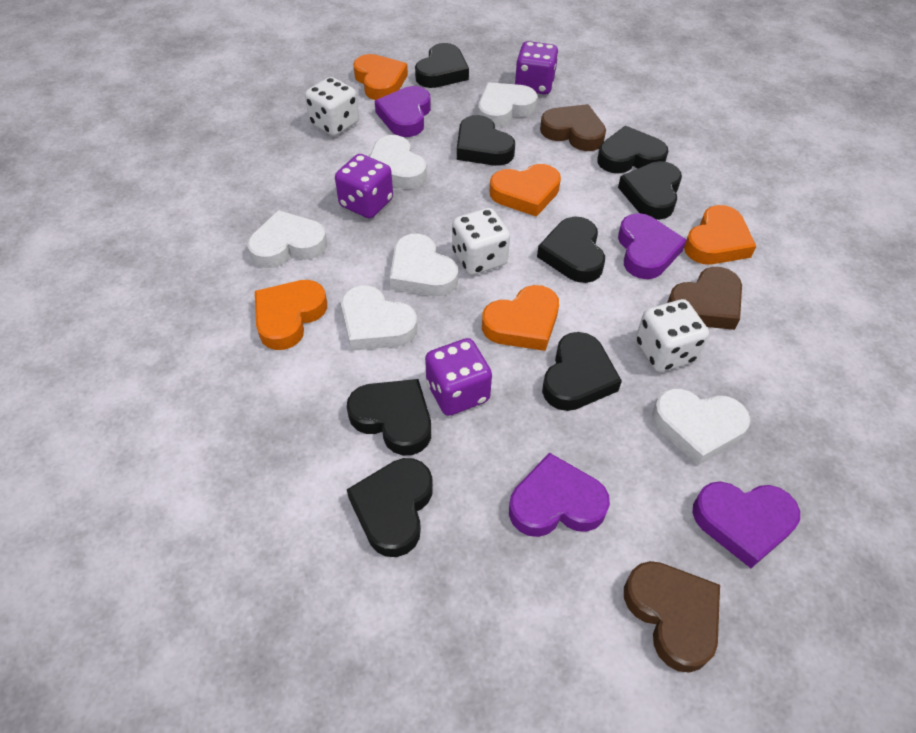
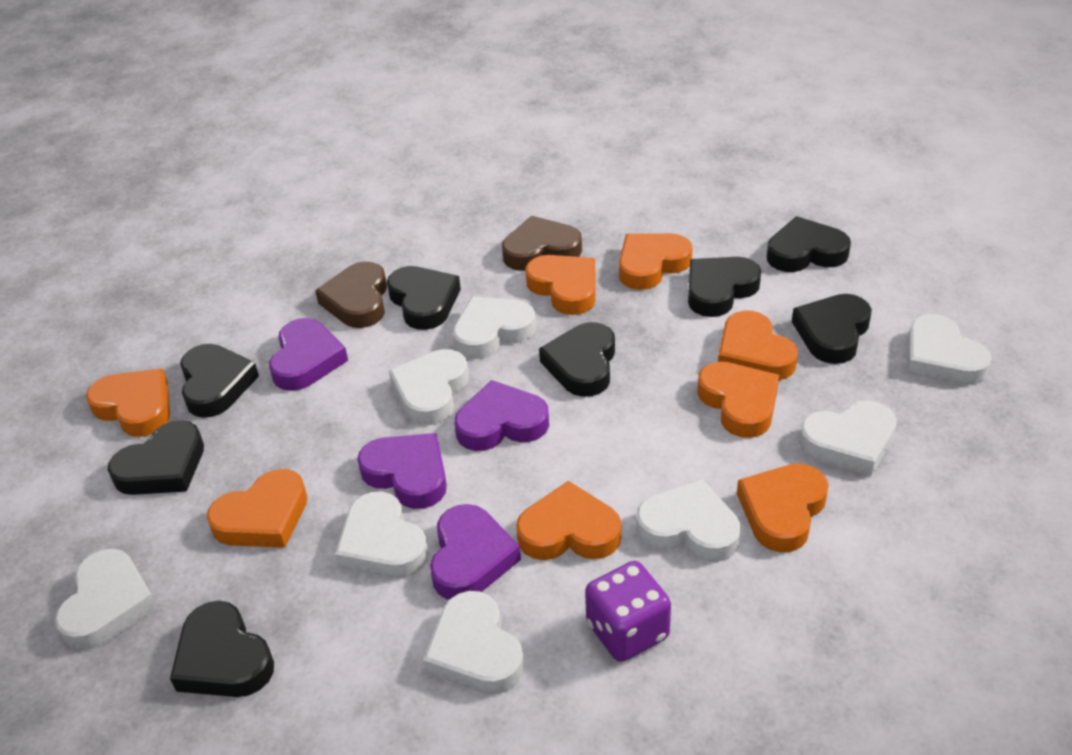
brown heart: 3 -> 2
orange heart: 5 -> 8
purple dice: 3 -> 1
white dice: 3 -> 0
white heart: 6 -> 8

